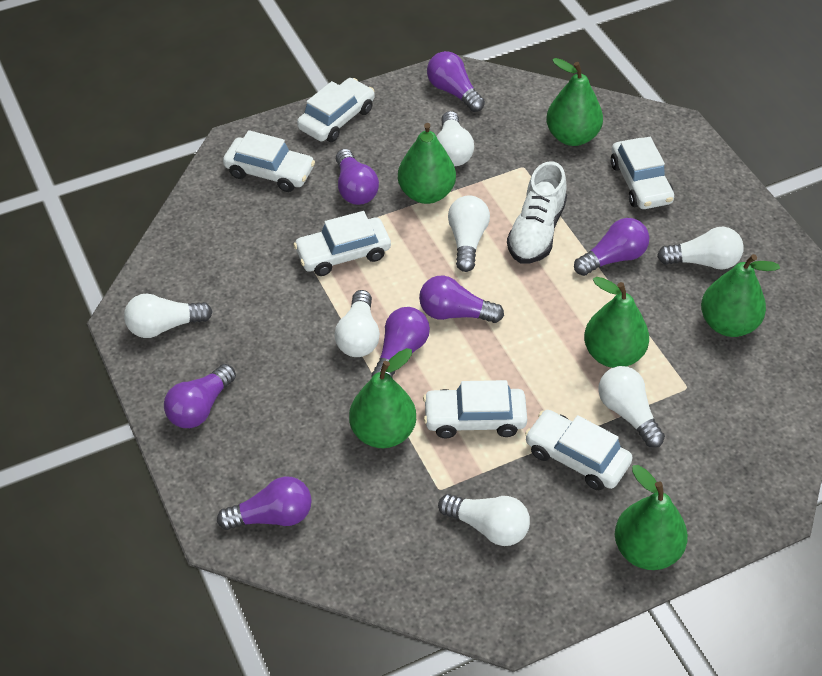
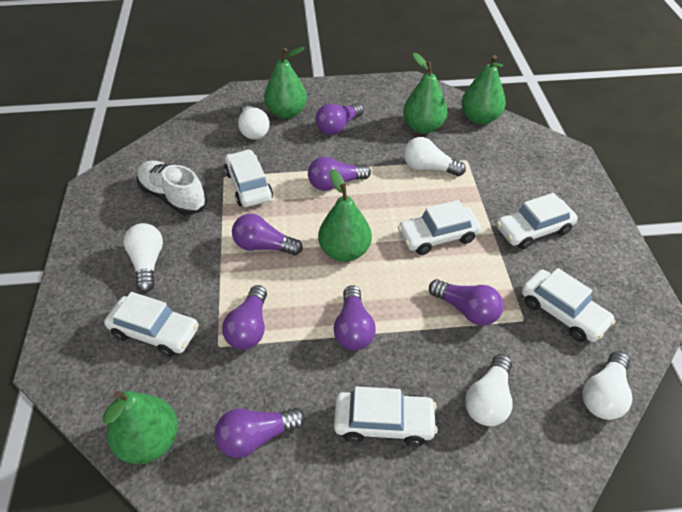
green pear: 6 -> 5
white light bulb: 7 -> 5

